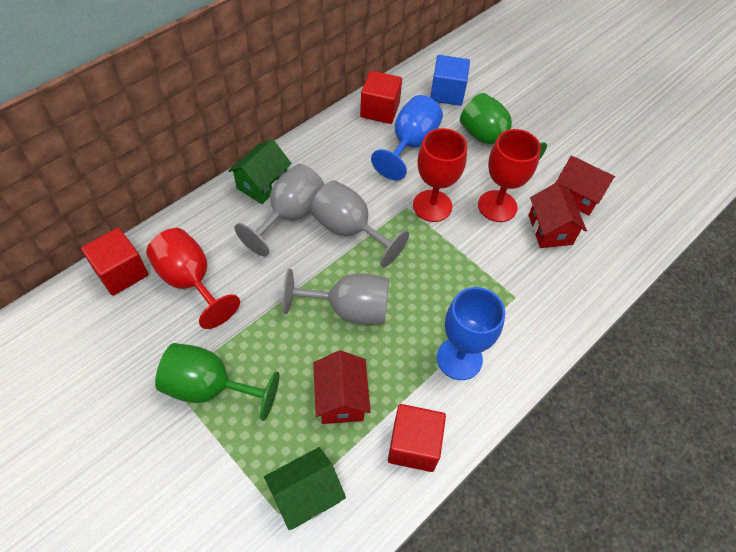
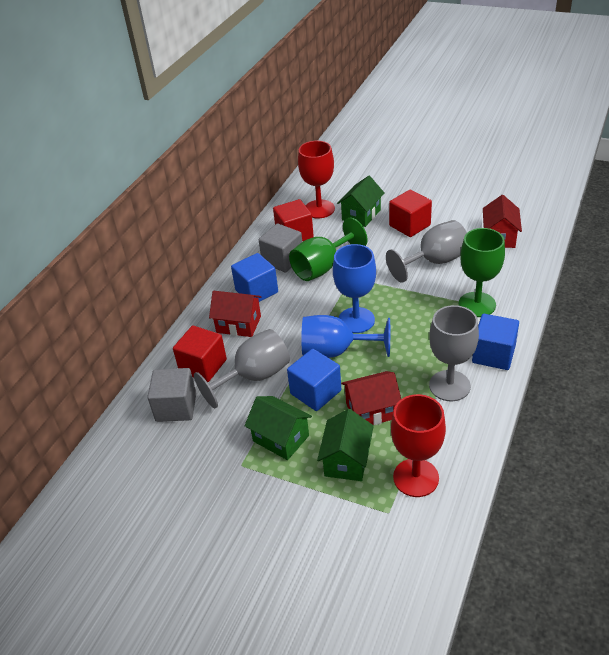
blue cube: 1 -> 3
green house: 2 -> 3
grey cube: 0 -> 2
red goblet: 3 -> 2

